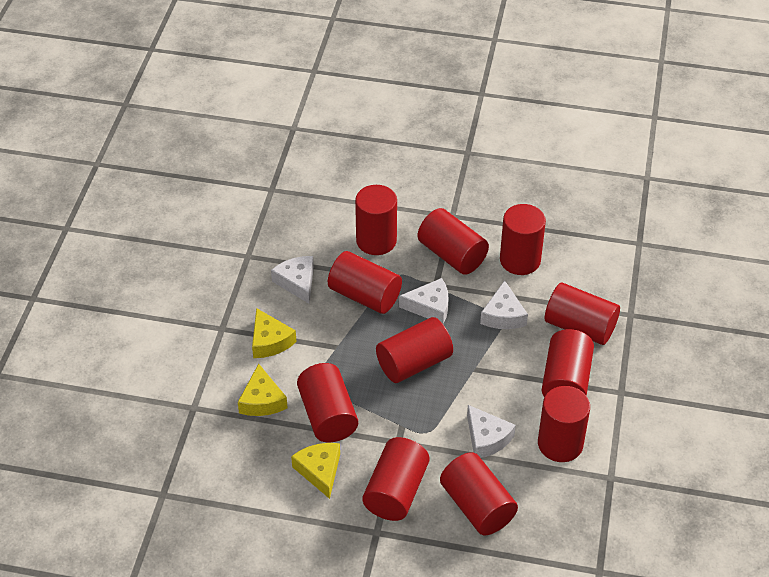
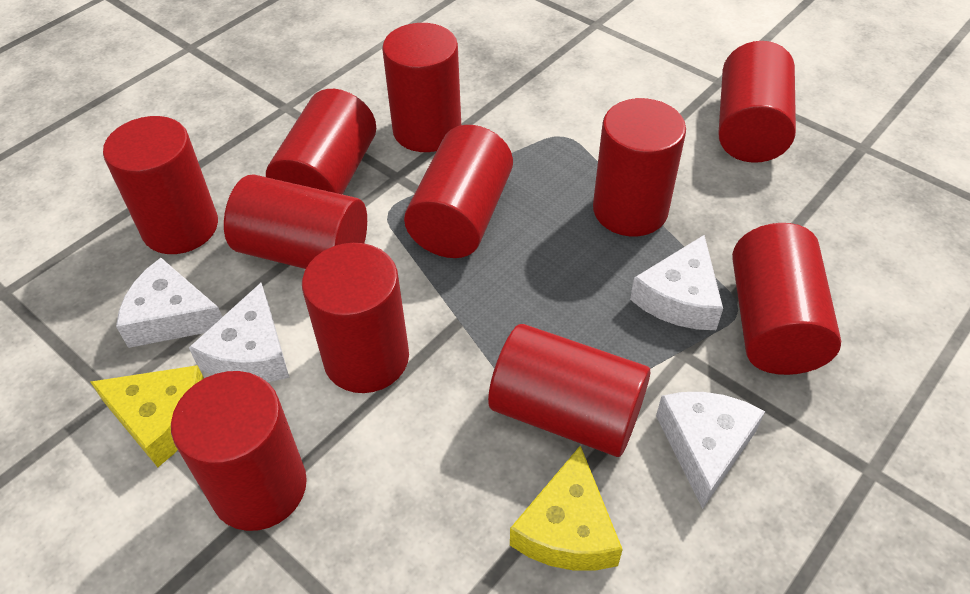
yellow cheese: 3 -> 2

